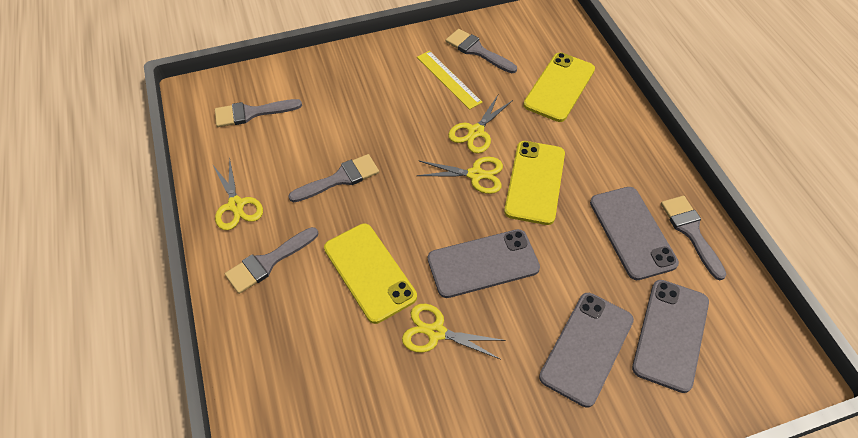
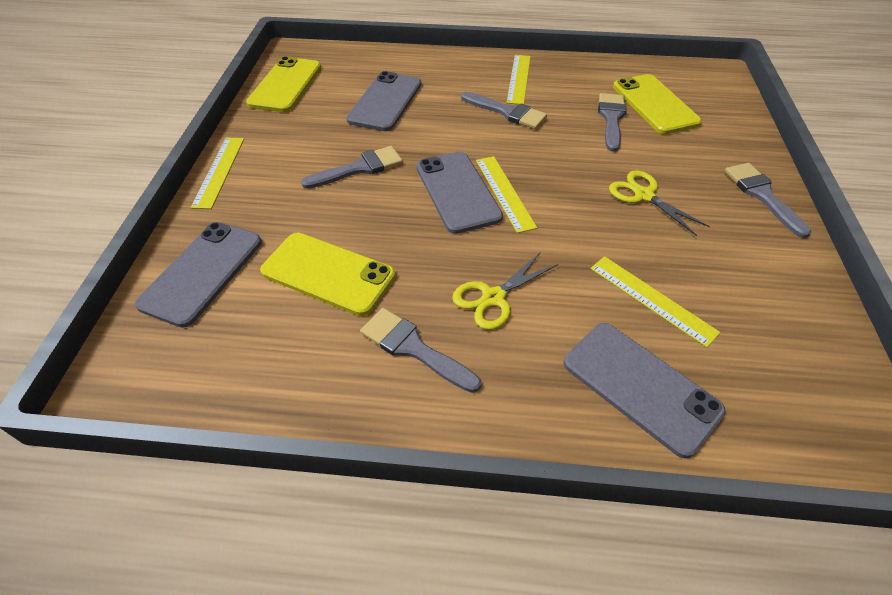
yellow ruler: 1 -> 4
yellow scissors: 4 -> 2

